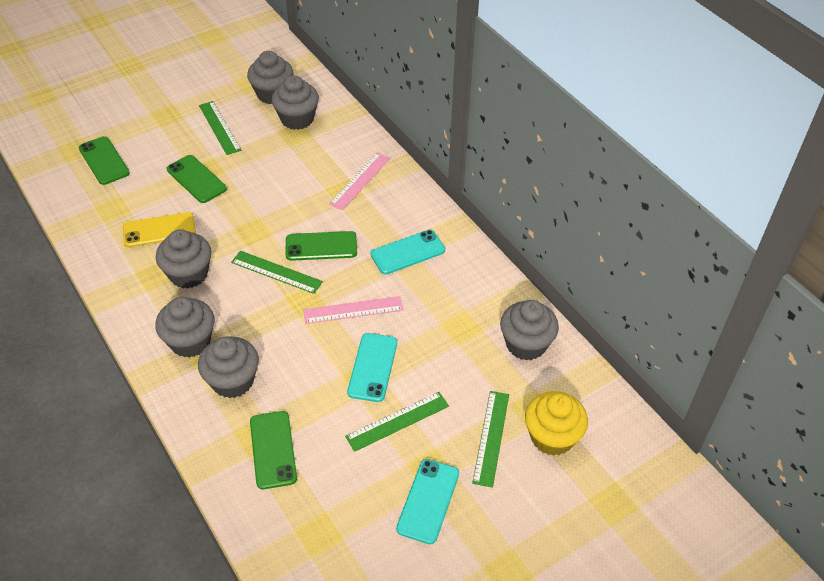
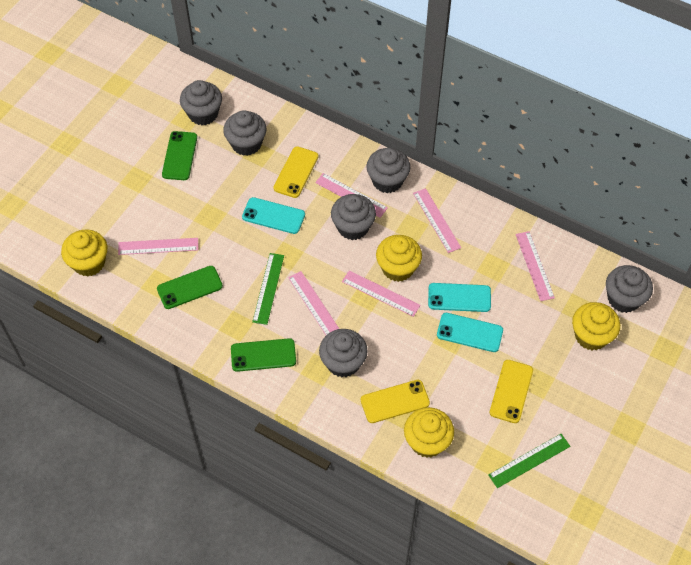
green phone: 4 -> 3
green ruler: 4 -> 2
pink ruler: 2 -> 6
yellow cupcake: 1 -> 4
yellow phone: 1 -> 3

